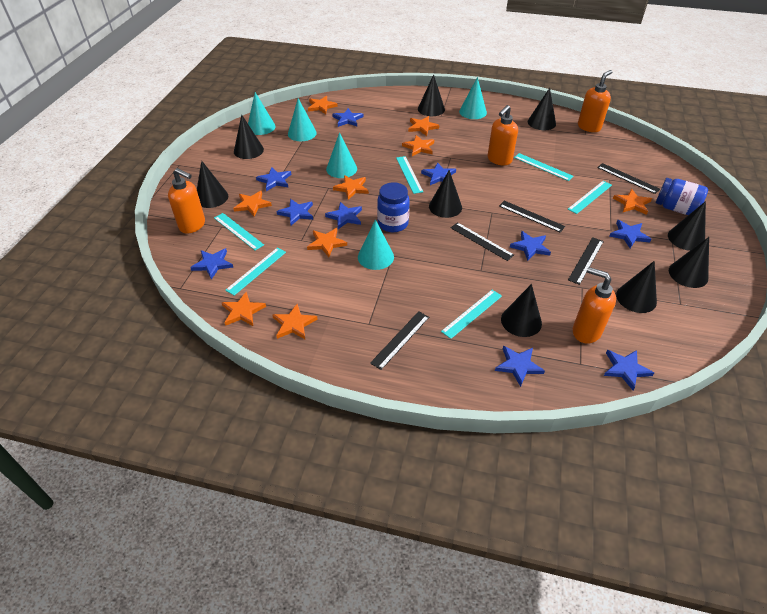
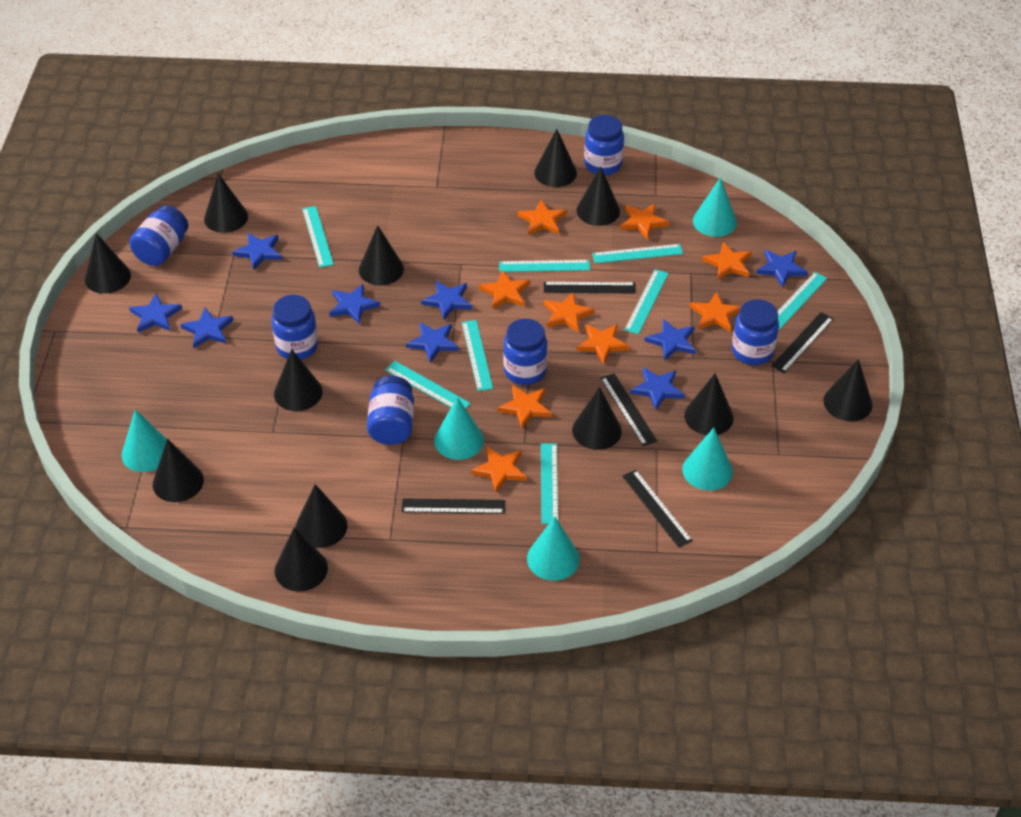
black cone: 9 -> 12
blue jar: 2 -> 6
blue star: 10 -> 9
orange soap dispenser: 4 -> 0
turquoise ruler: 6 -> 8

